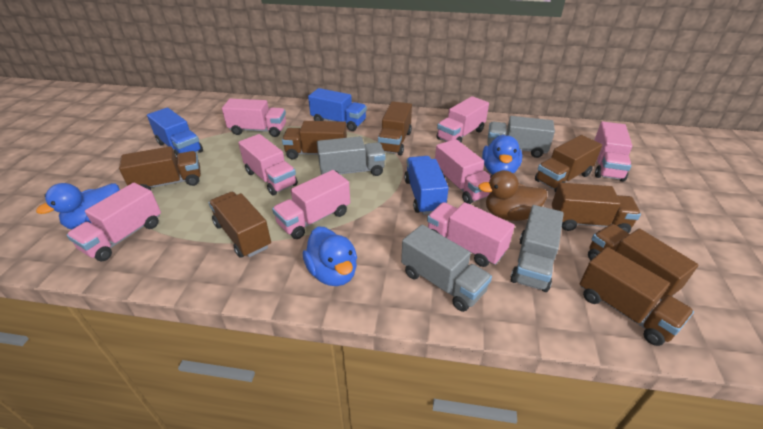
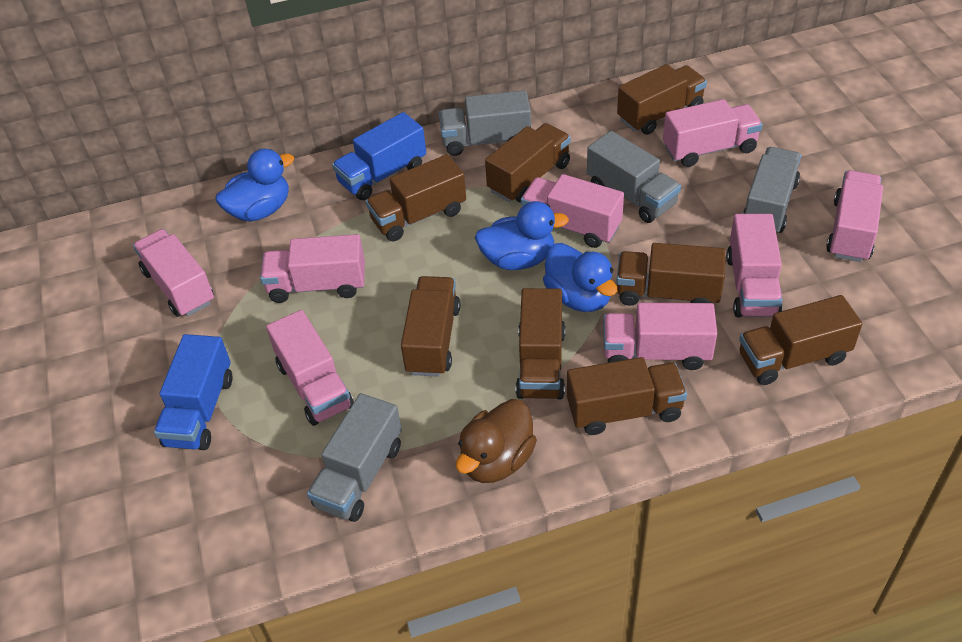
blue truck: 3 -> 2

